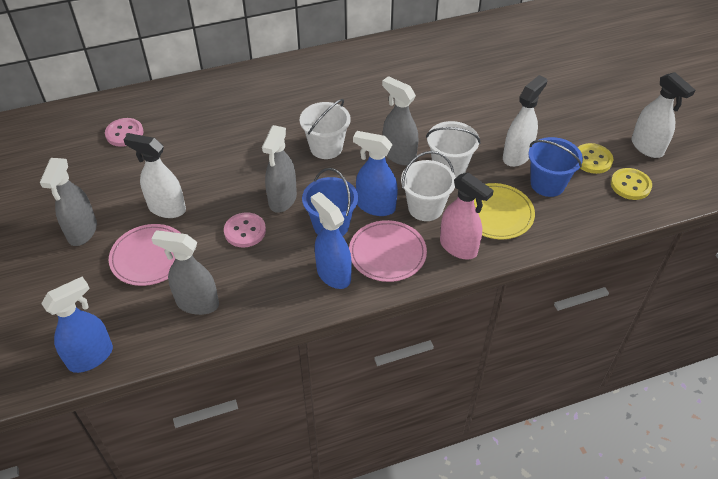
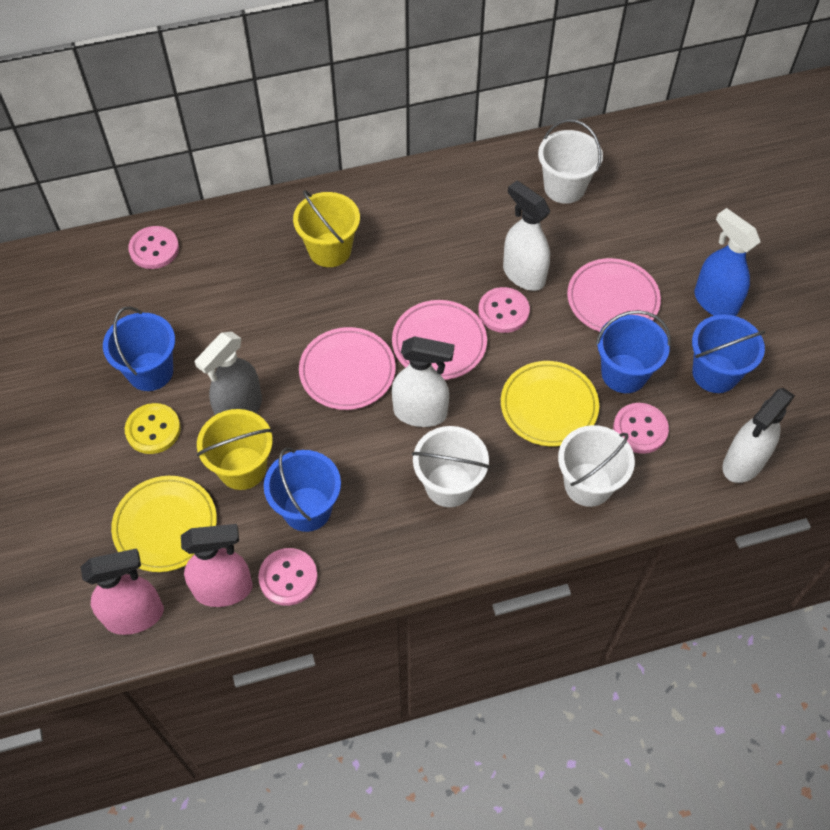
blue bucket: 2 -> 4
blue spray bottle: 3 -> 1
grey spray bottle: 4 -> 1
pink button: 2 -> 4
pink plate: 2 -> 3
pink spray bottle: 1 -> 2
yellow bucket: 0 -> 2
yellow button: 2 -> 1
yellow plate: 1 -> 2

